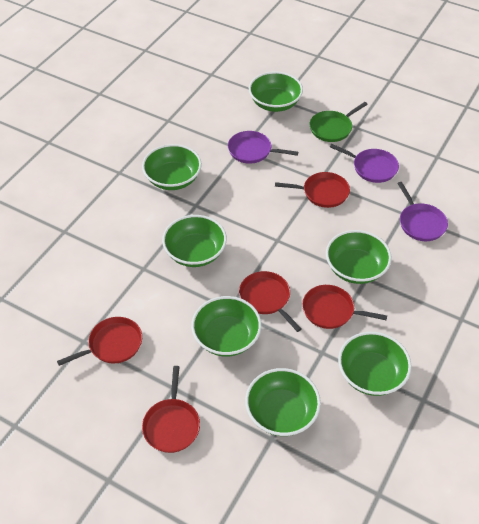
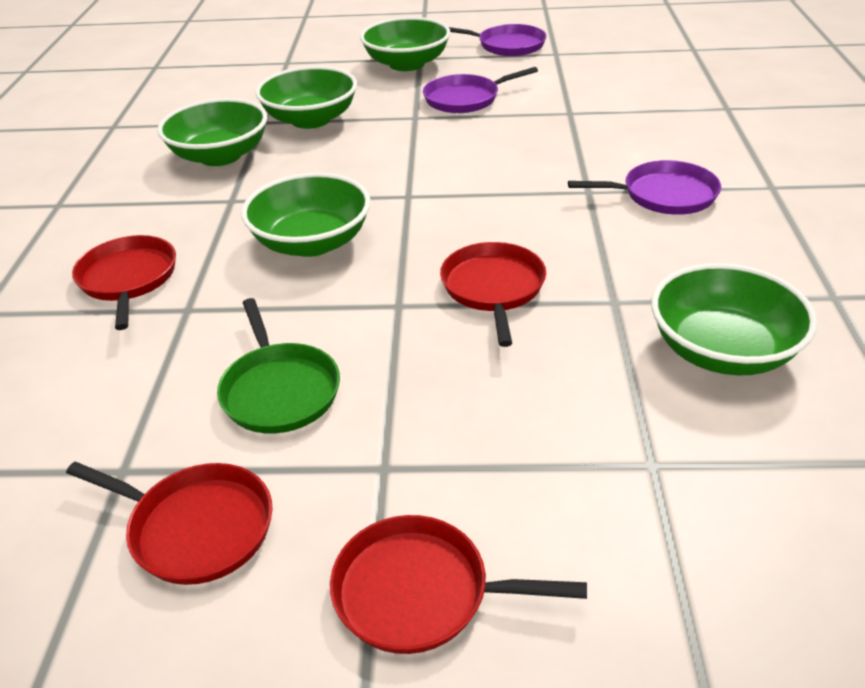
green bowl: 7 -> 5
red pan: 5 -> 4

